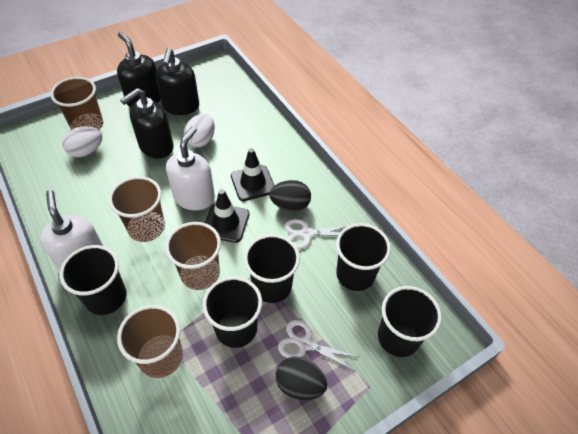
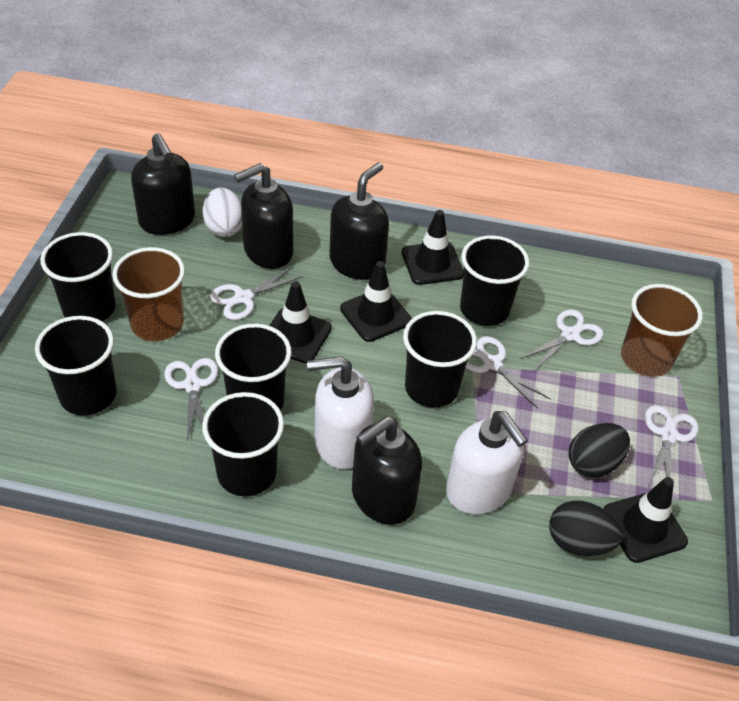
black cup: 5 -> 6
black soap dispenser: 3 -> 4
black traffic cone: 2 -> 4
brown cup: 4 -> 2
white egg: 2 -> 1
white scissors: 2 -> 5

